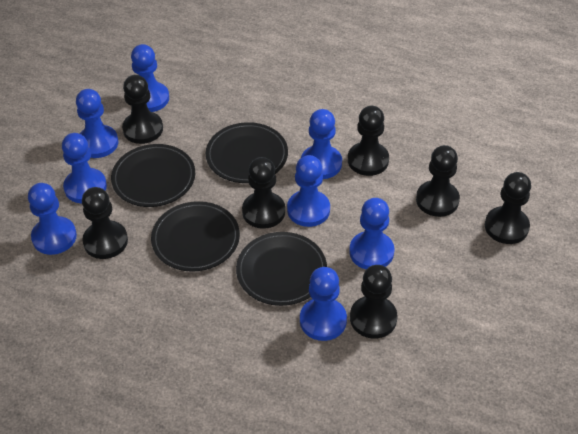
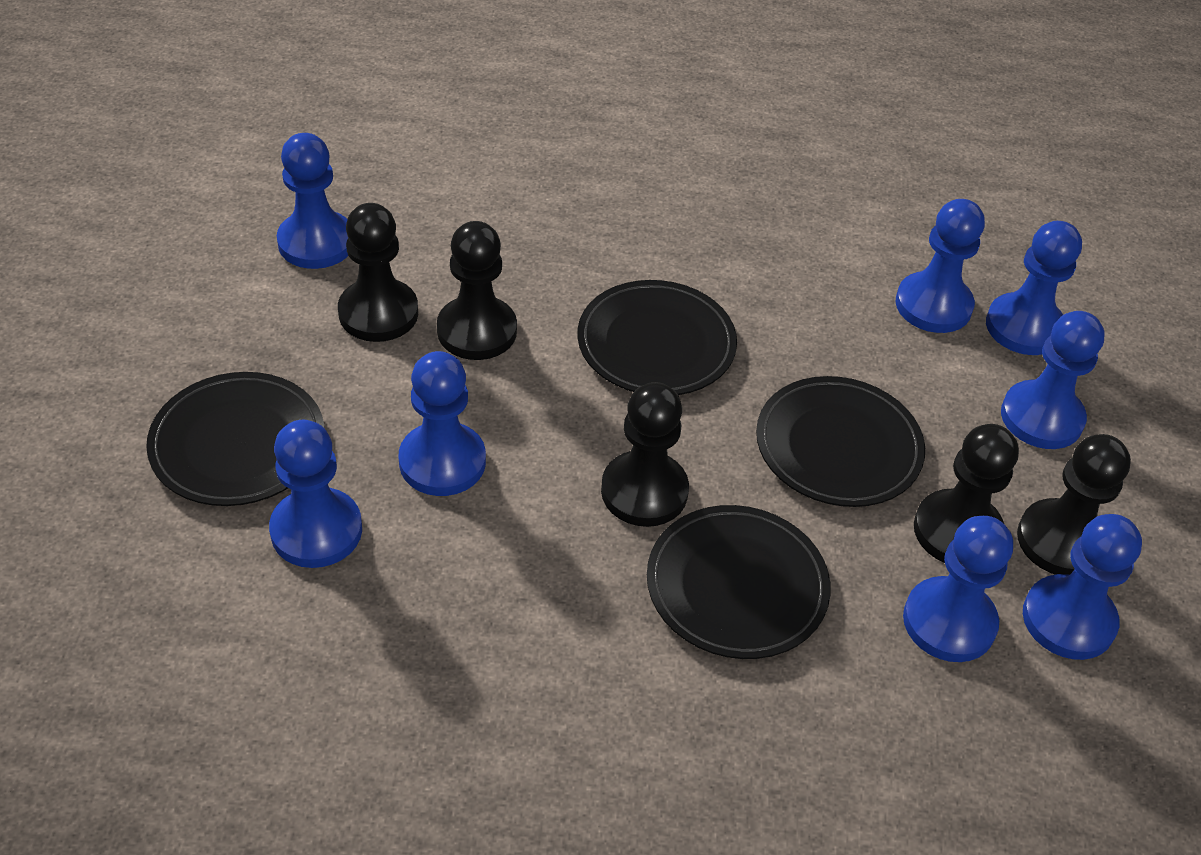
black pawn: 7 -> 5

